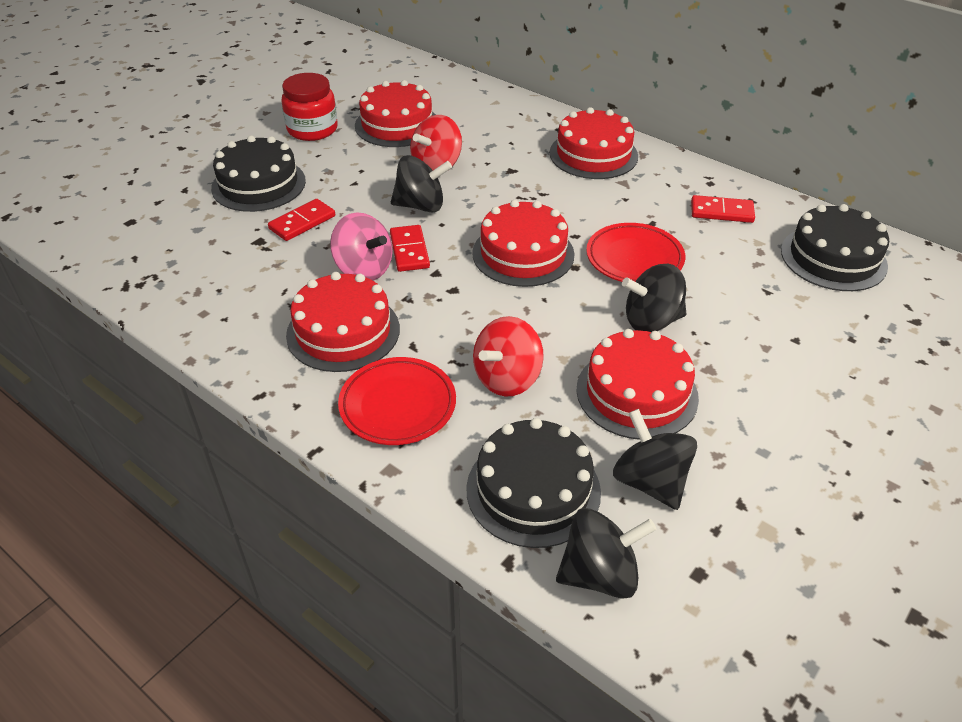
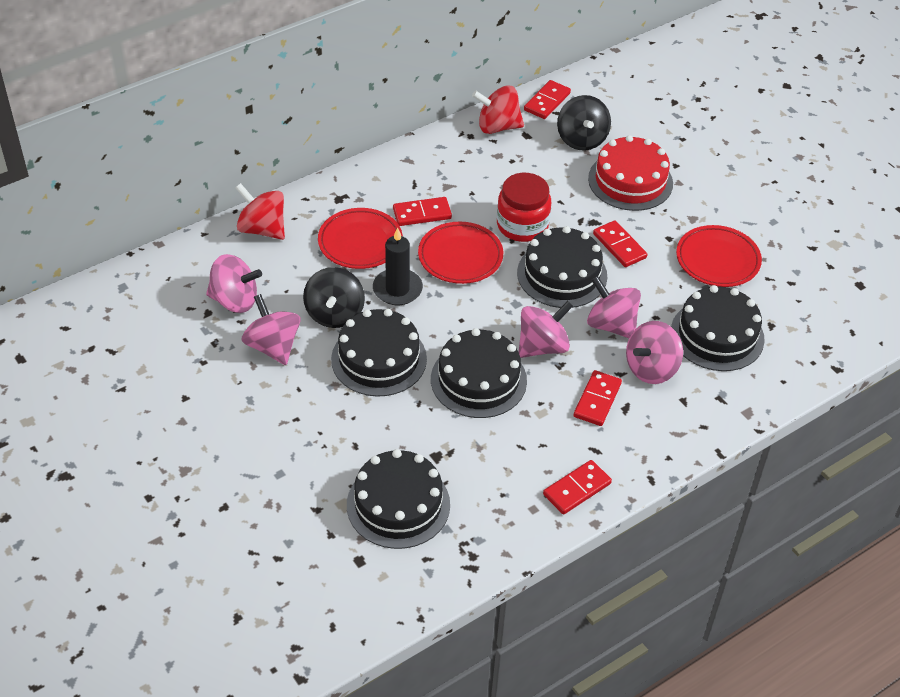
black cake: 3 -> 5
black candle: 0 -> 1
black spinning top: 4 -> 2
pink spinning top: 1 -> 5
red cake: 5 -> 1
red domino: 3 -> 5
red plate: 2 -> 3

